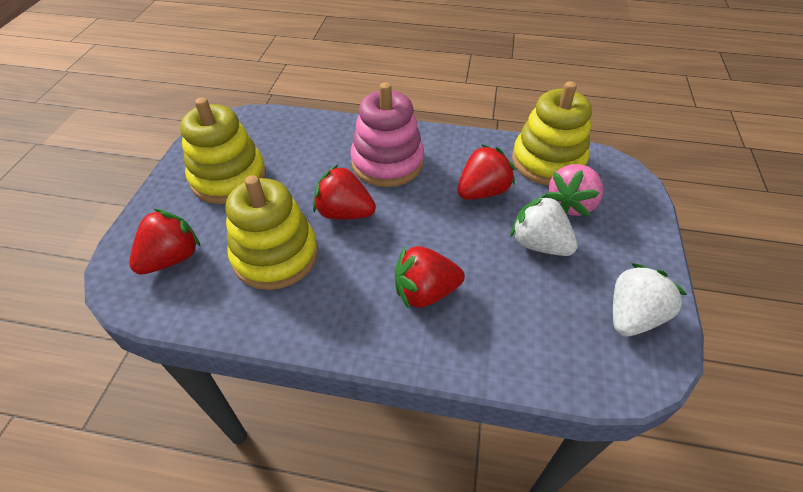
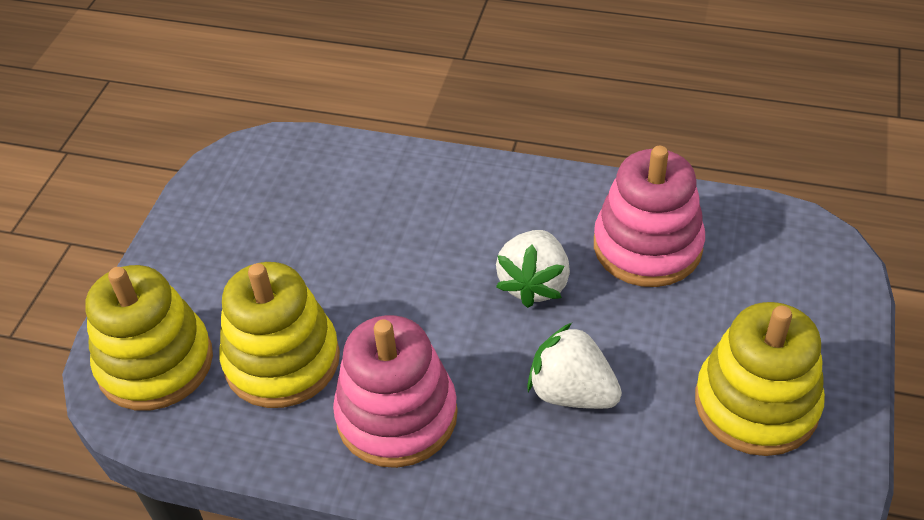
pink stacking toy: 1 -> 2
pink strawberry: 1 -> 0
red strawberry: 4 -> 0

